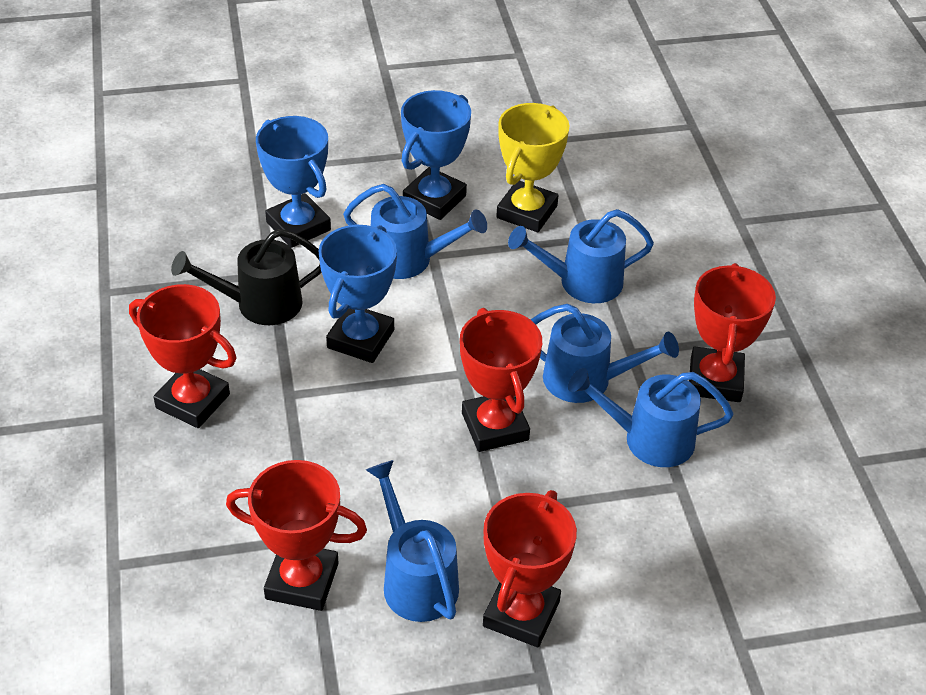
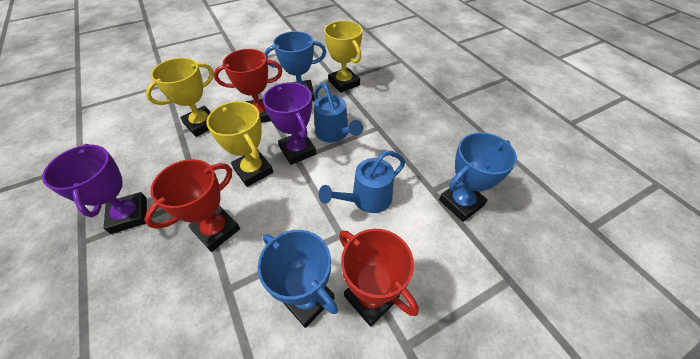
black watering can: 1 -> 0
blue watering can: 5 -> 2
purple trophy: 0 -> 2
red trophy: 5 -> 3
yellow trophy: 1 -> 3

